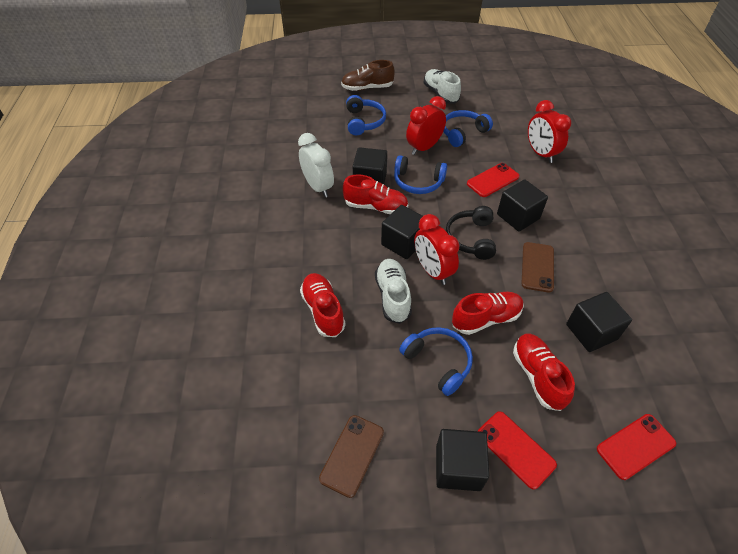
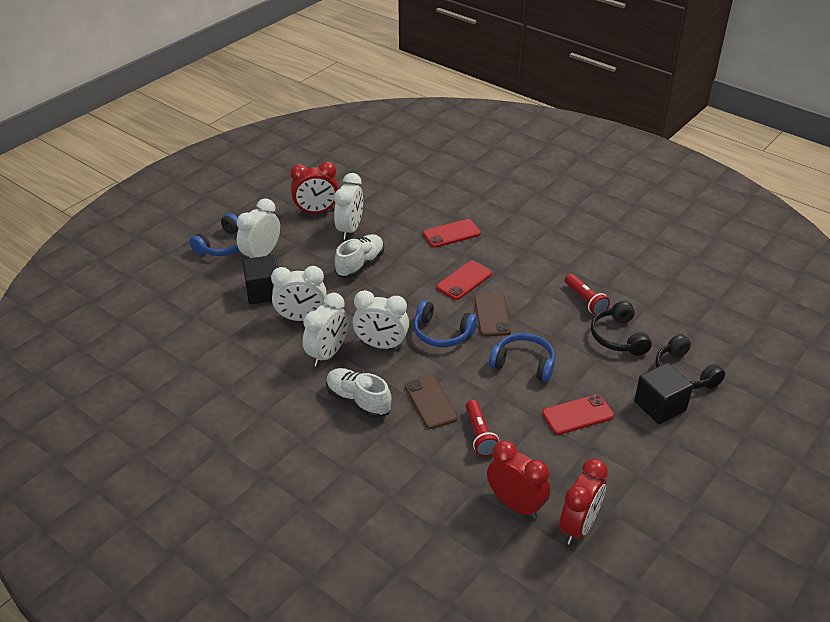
black cube: 5 -> 2
black headphones: 1 -> 2
blue headphones: 4 -> 3
brown shoe: 1 -> 0
red flashlight: 0 -> 2
red shoe: 4 -> 0
white clock: 1 -> 5

